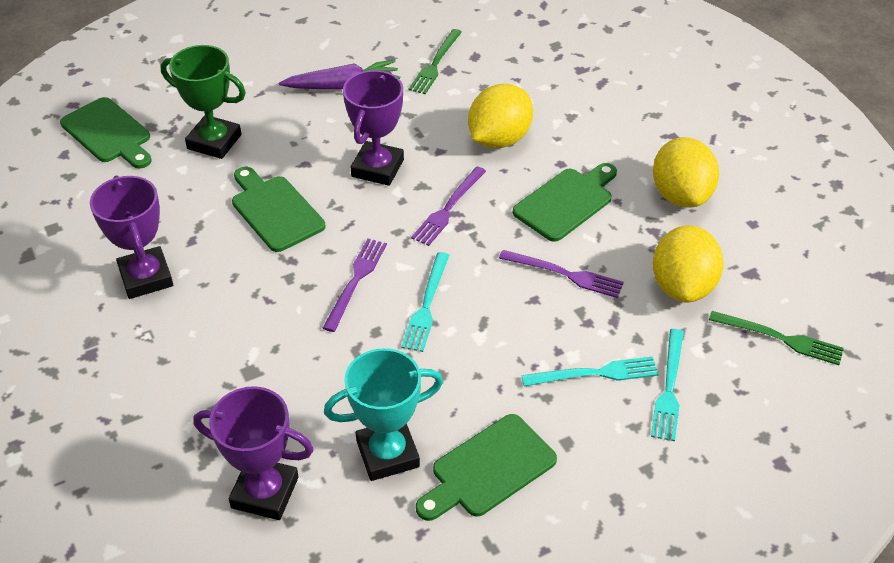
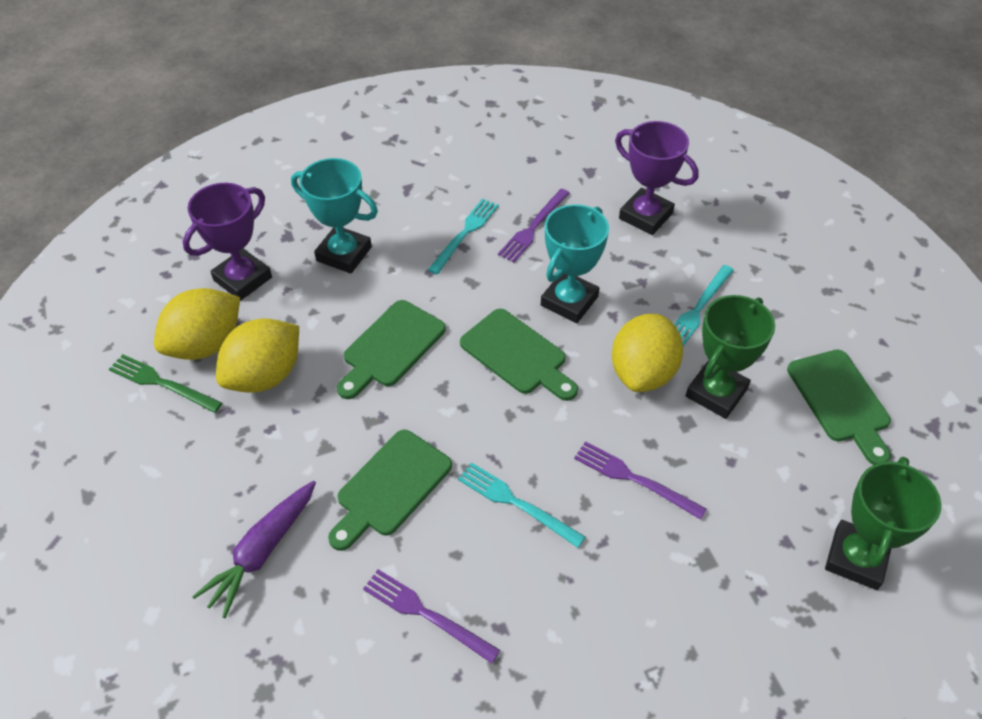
green fork: 2 -> 1
green trophy: 1 -> 2
purple trophy: 3 -> 2
turquoise trophy: 1 -> 2

